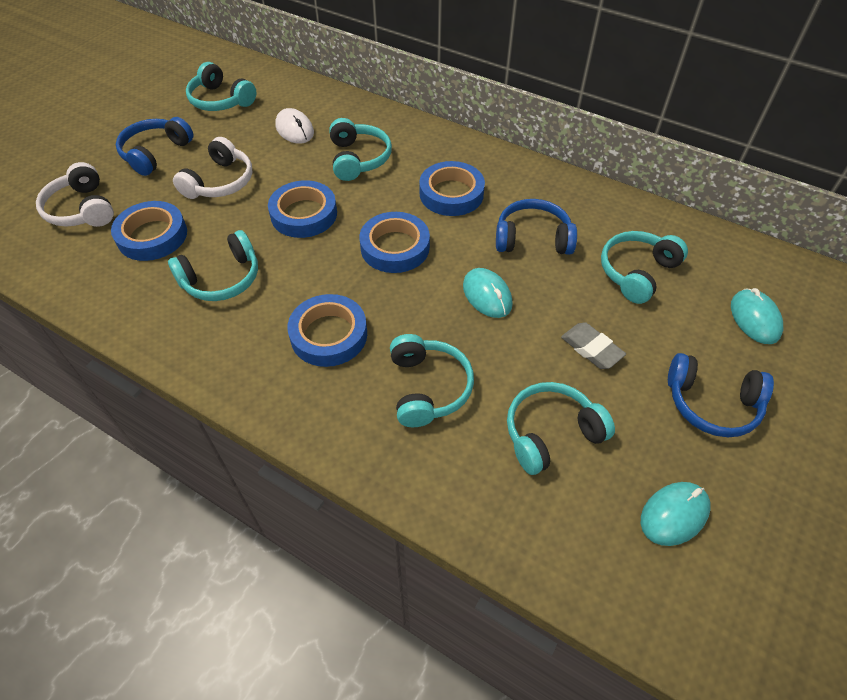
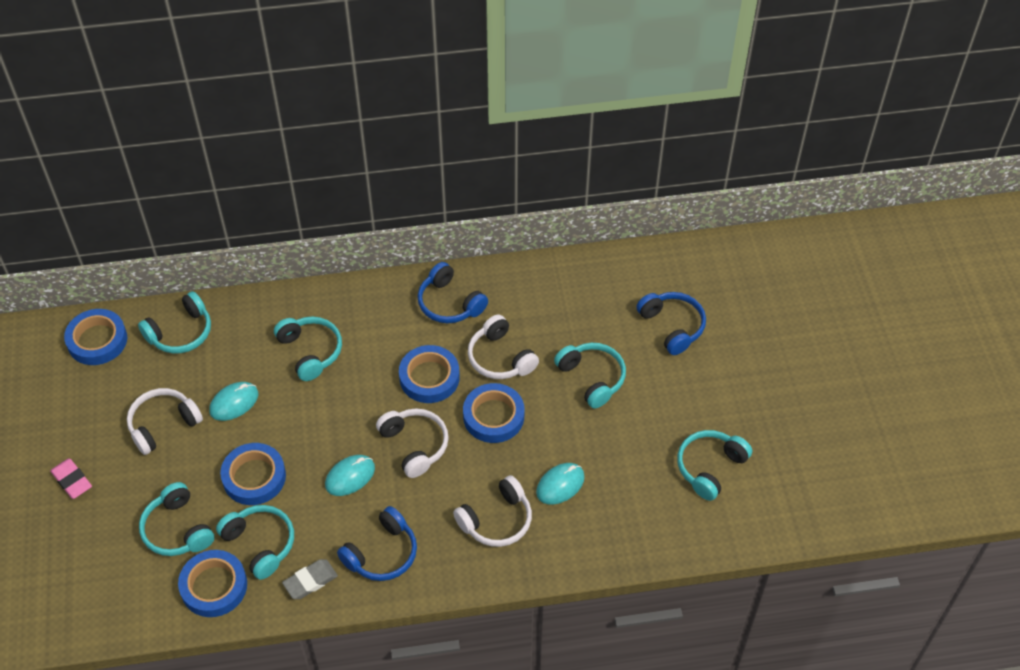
pink eraser: 0 -> 1
white headphones: 2 -> 4
white mouse: 1 -> 0

